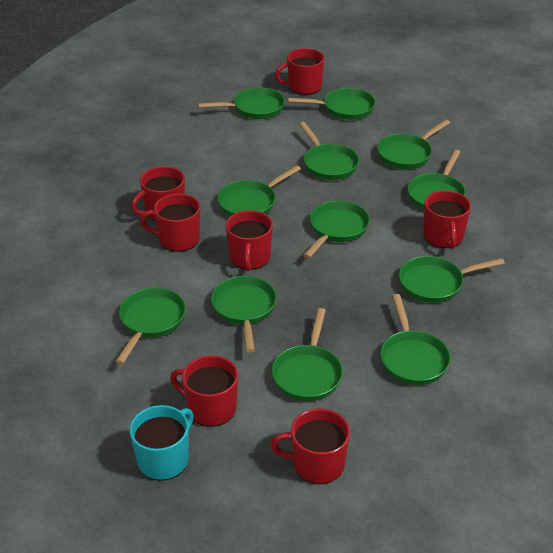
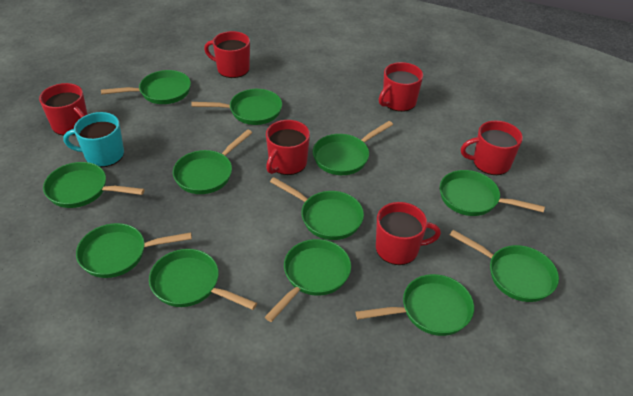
red mug: 7 -> 6

